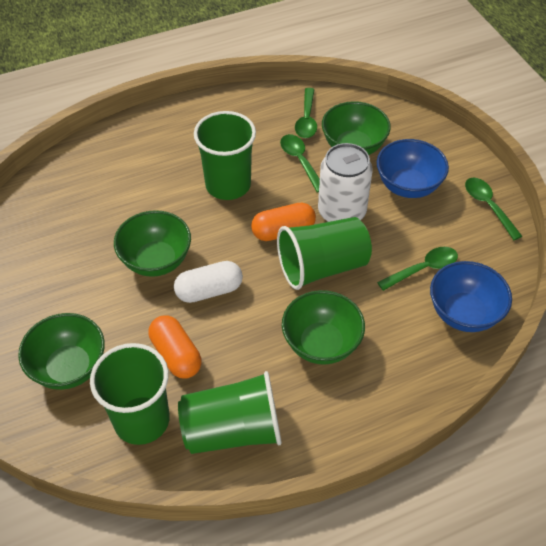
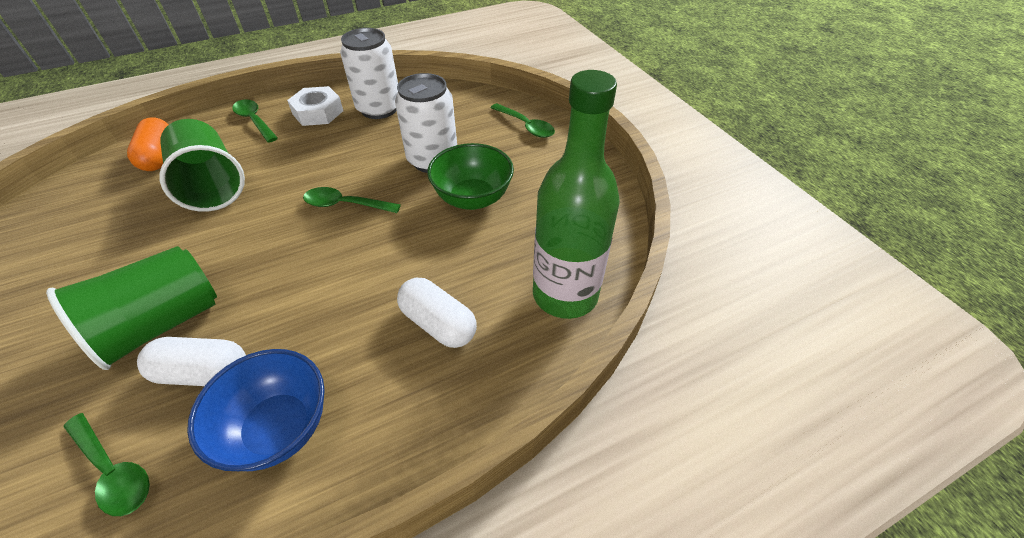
blue bowl: 2 -> 1
green bottle: 0 -> 1
green bowl: 4 -> 1
green cup: 4 -> 2
orange capsule: 2 -> 1
white can: 1 -> 2
white capsule: 1 -> 2
white nut: 0 -> 1

